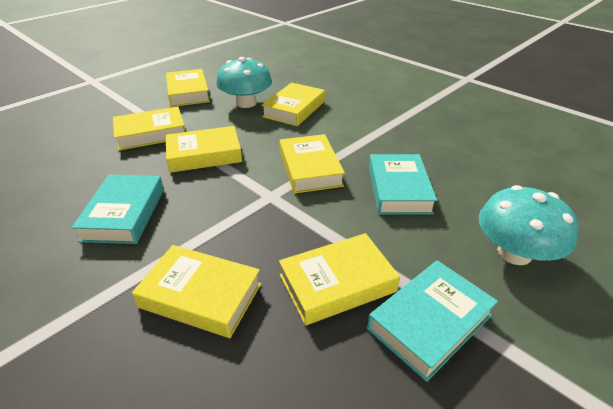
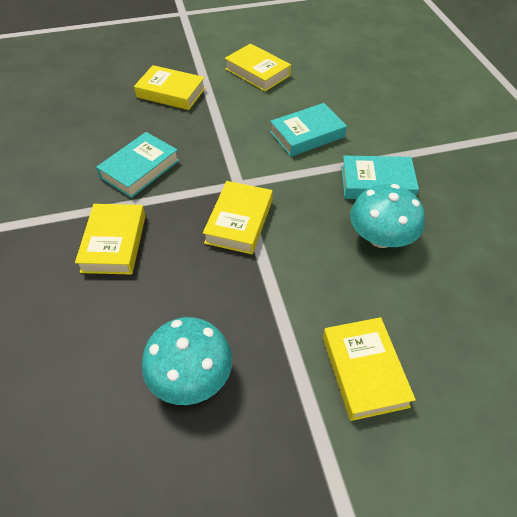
yellow book: 7 -> 5

